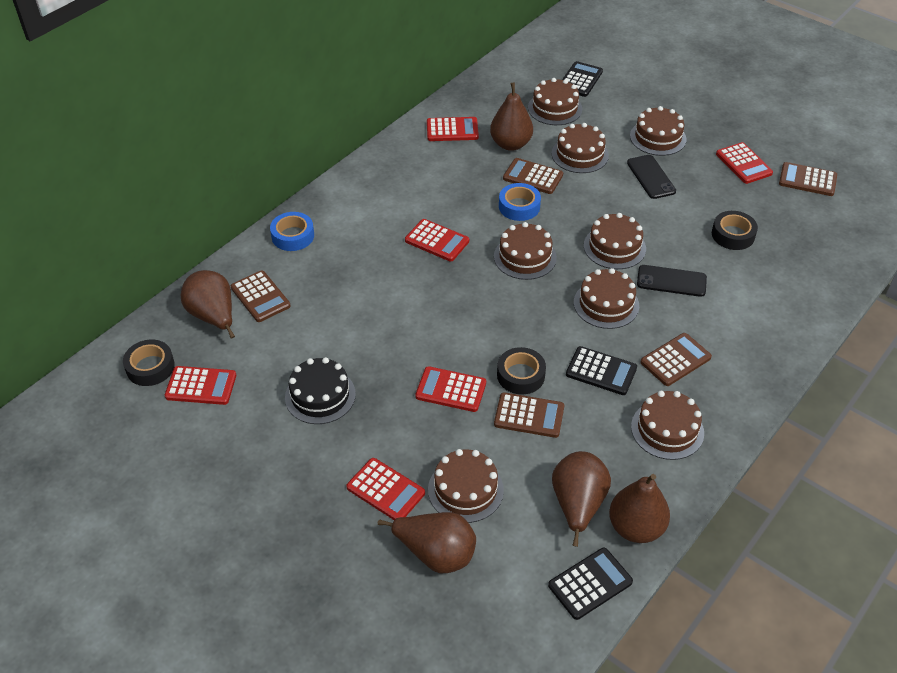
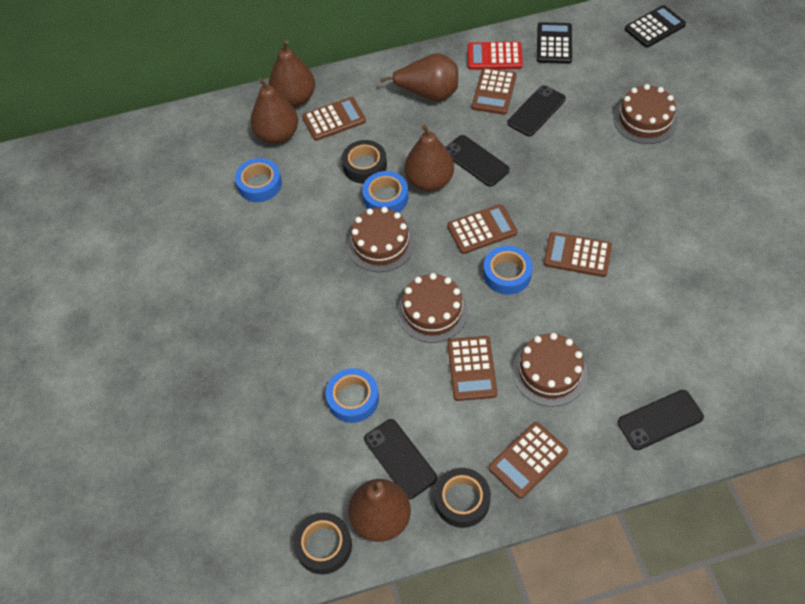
black cake: 1 -> 0
black calculator: 3 -> 2
black phone: 2 -> 4
blue tape: 2 -> 4
brown cake: 8 -> 4
brown calculator: 5 -> 6
red calculator: 6 -> 1

